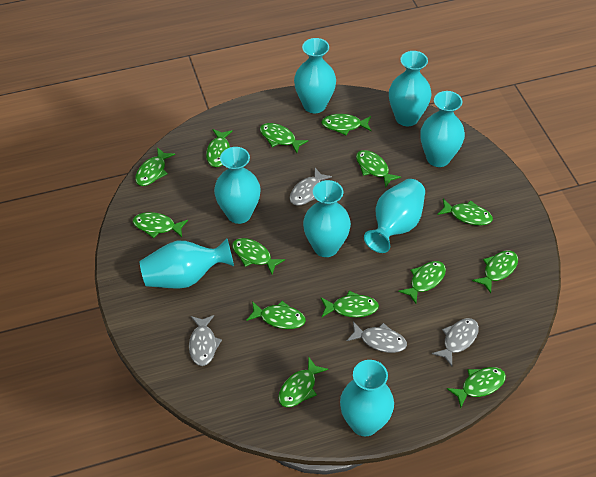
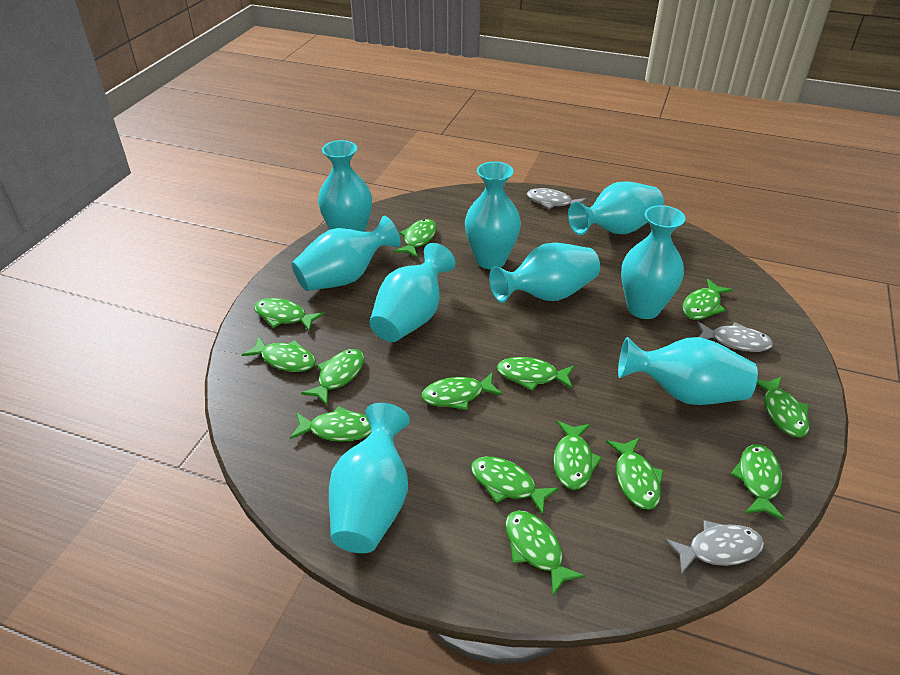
grey fish: 4 -> 3
turquoise vase: 8 -> 9

